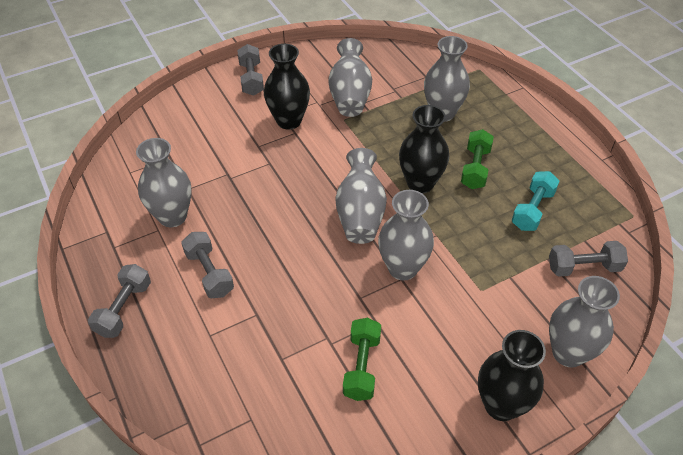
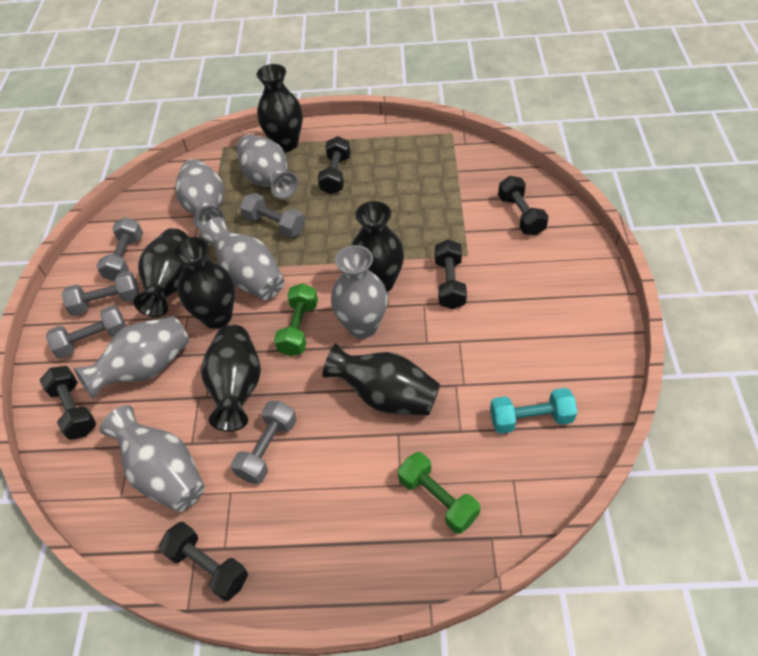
black dumbbell: 0 -> 5
black vase: 3 -> 6
grey dumbbell: 4 -> 5

